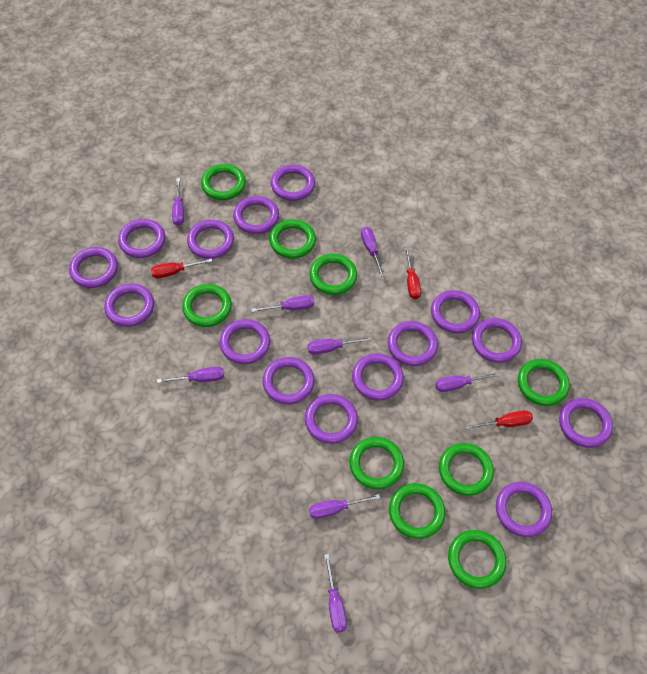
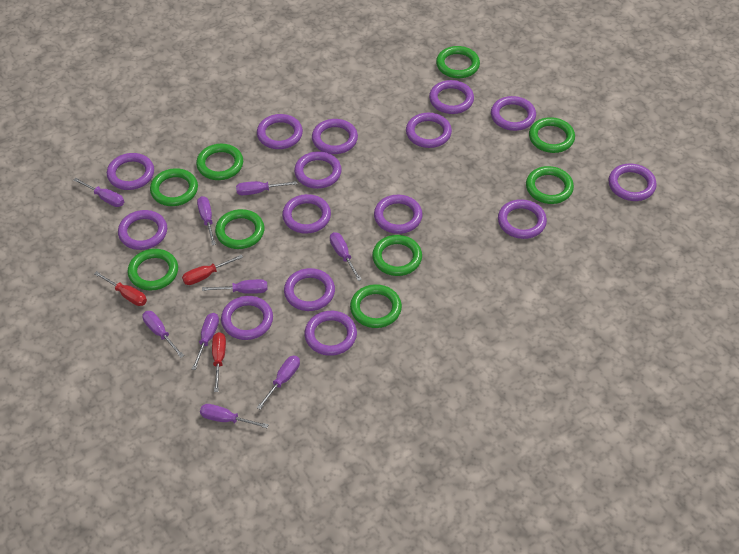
purple screwdriver: 8 -> 9

